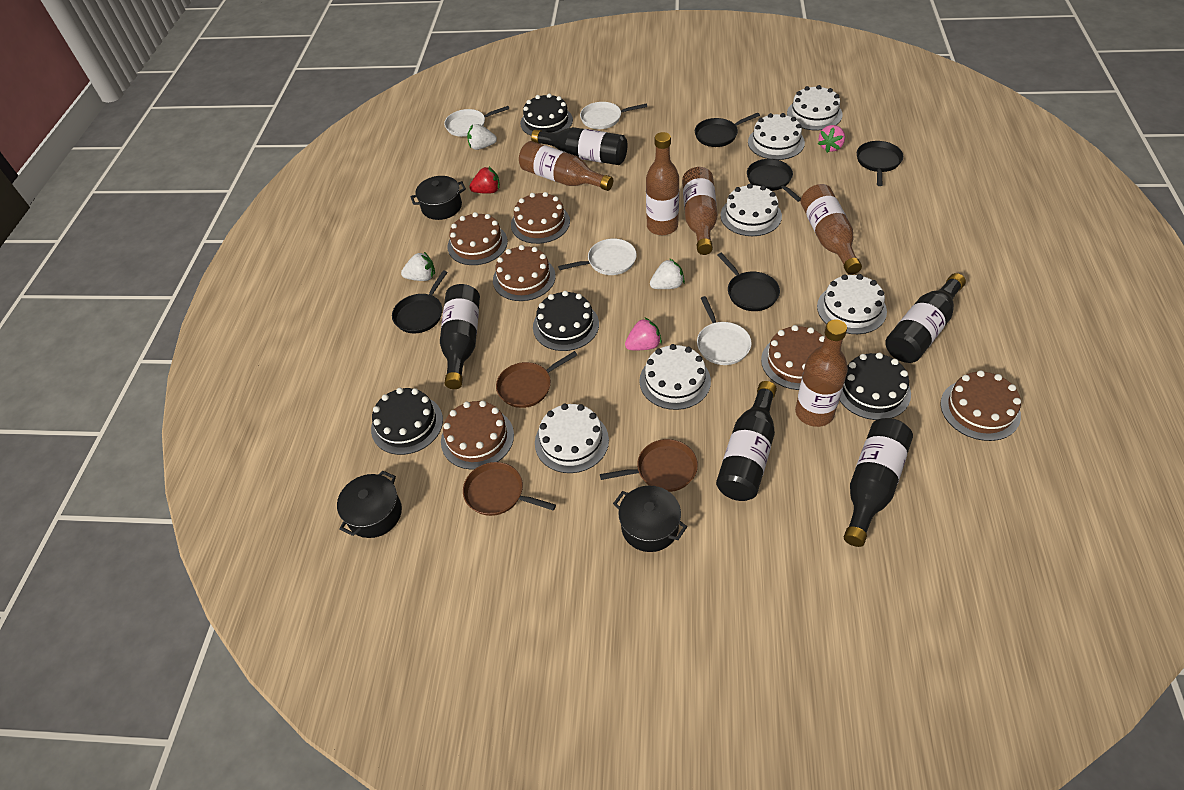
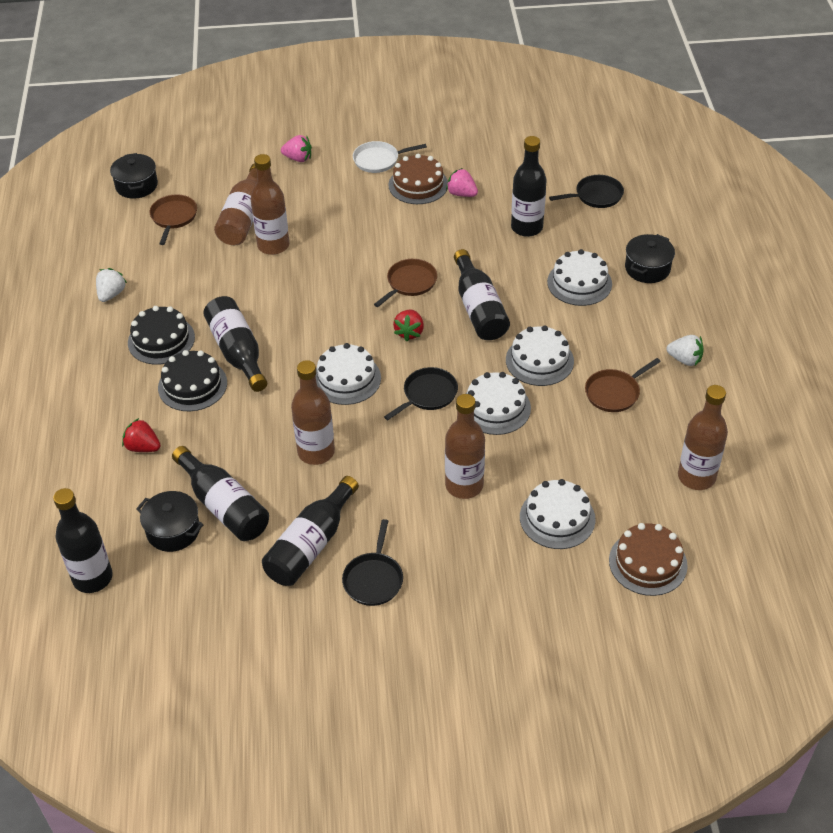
black bottle: 5 -> 6
black cake: 4 -> 2
black pan: 5 -> 3
brown cake: 6 -> 2
red strawberry: 1 -> 2
white cake: 6 -> 5
white pan: 4 -> 1
white strawberry: 3 -> 2

